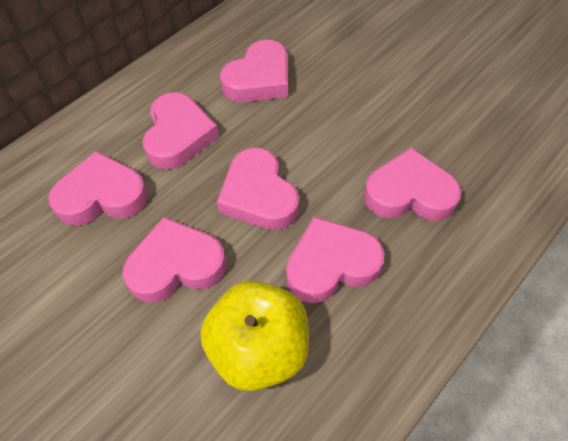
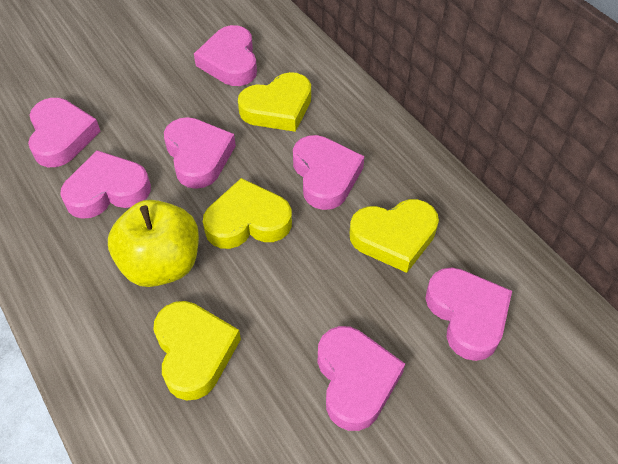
yellow heart: 0 -> 4

